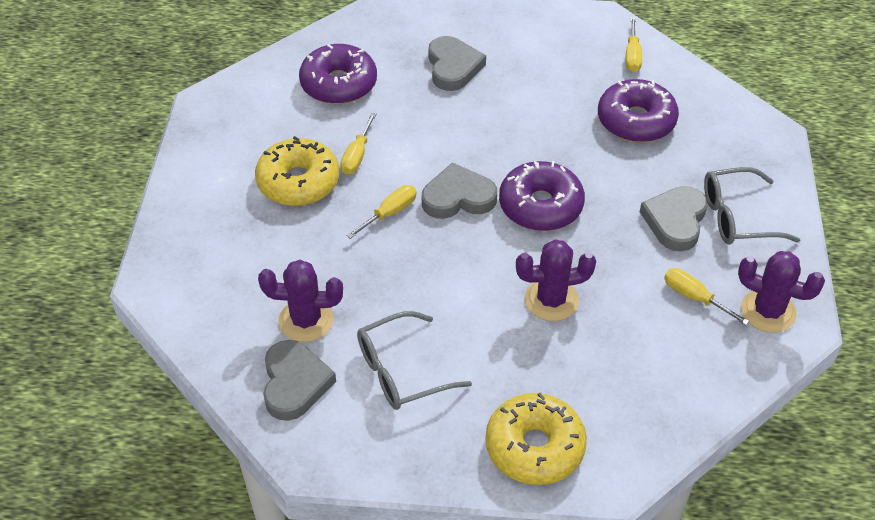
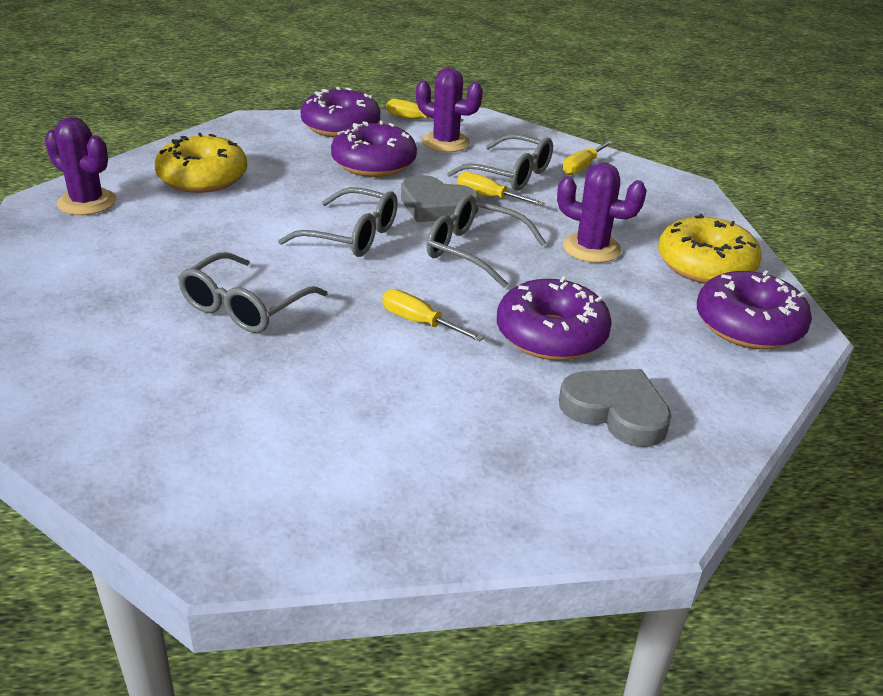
grey glasses: 2 -> 4
grey heart: 4 -> 2
purple donut: 3 -> 4

